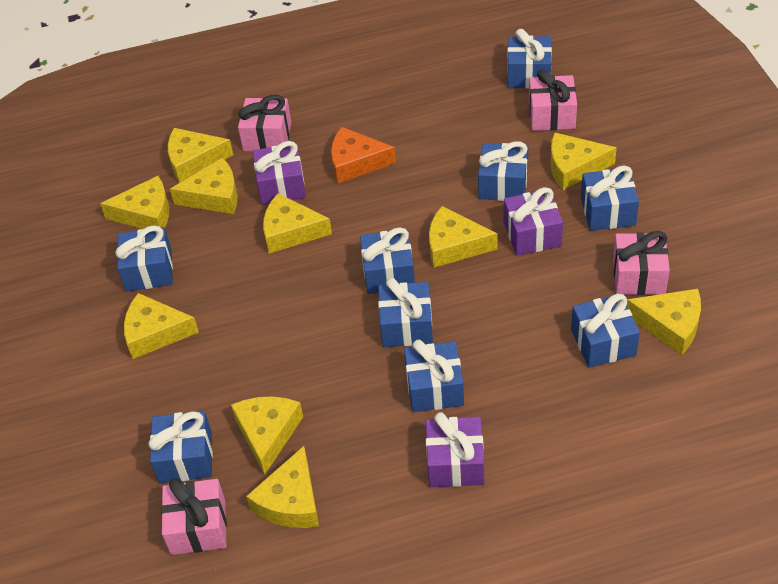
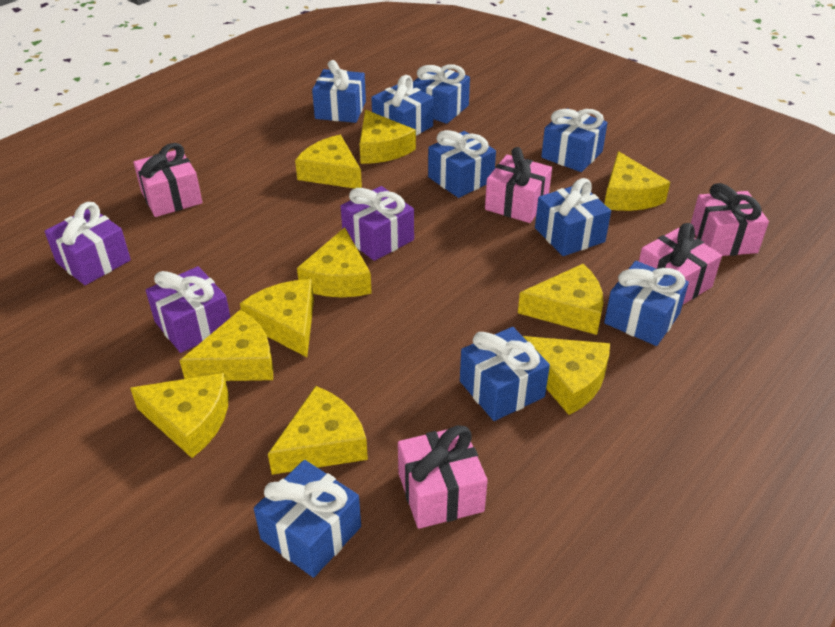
orange cheese: 1 -> 0
pink gift: 4 -> 5

